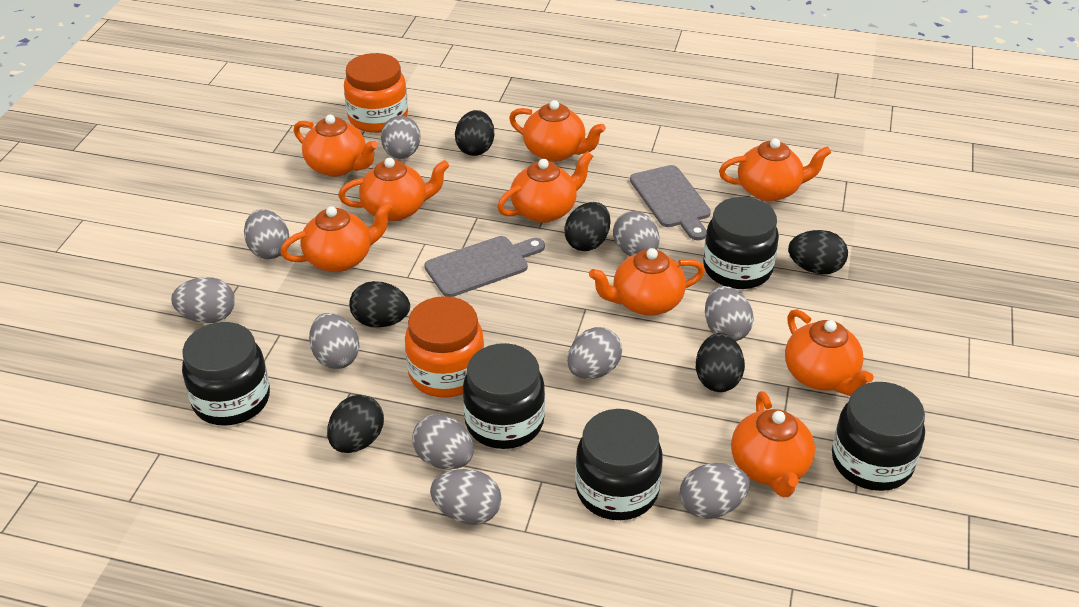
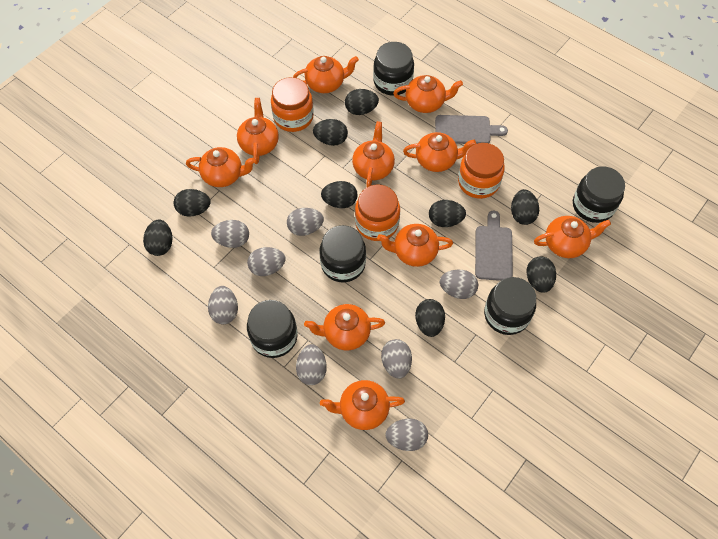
black egg: 6 -> 9
grey egg: 10 -> 8
orange jar: 2 -> 3
orange teapot: 9 -> 10

